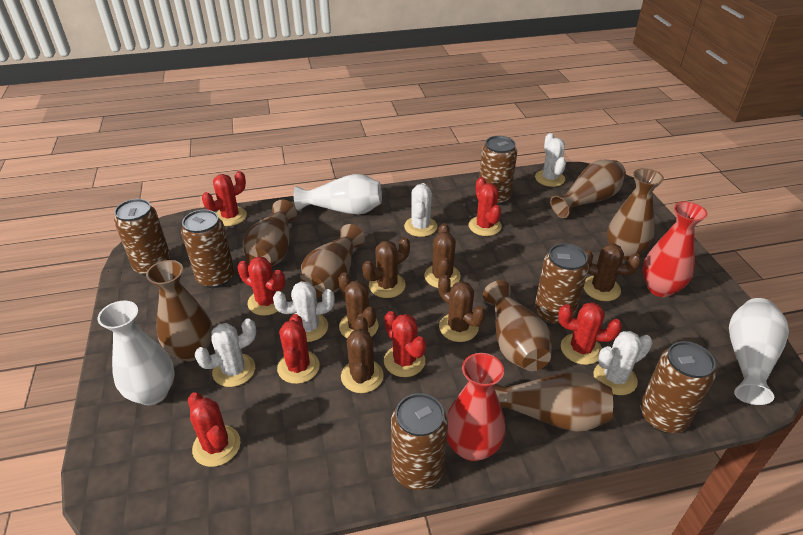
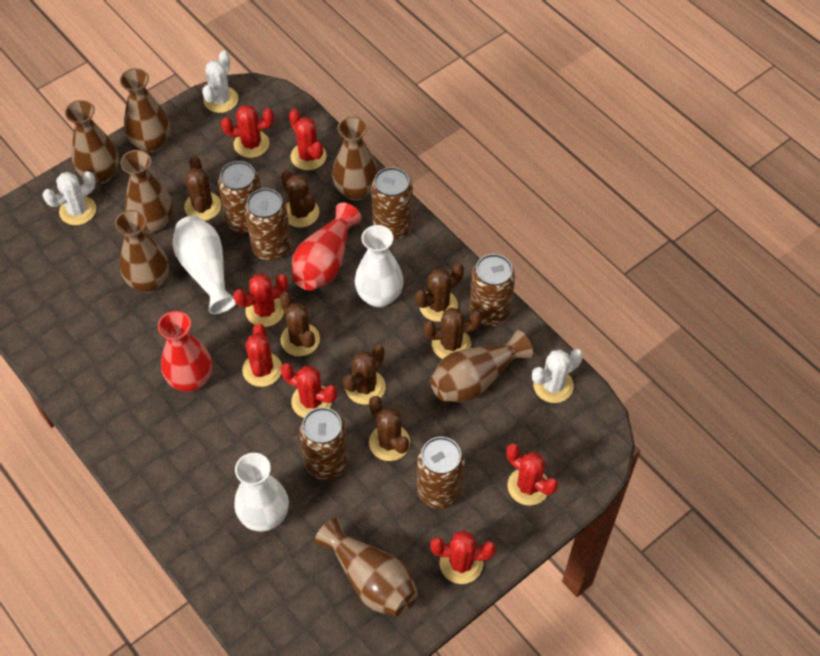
brown cactus: 6 -> 7
white cactus: 5 -> 3

